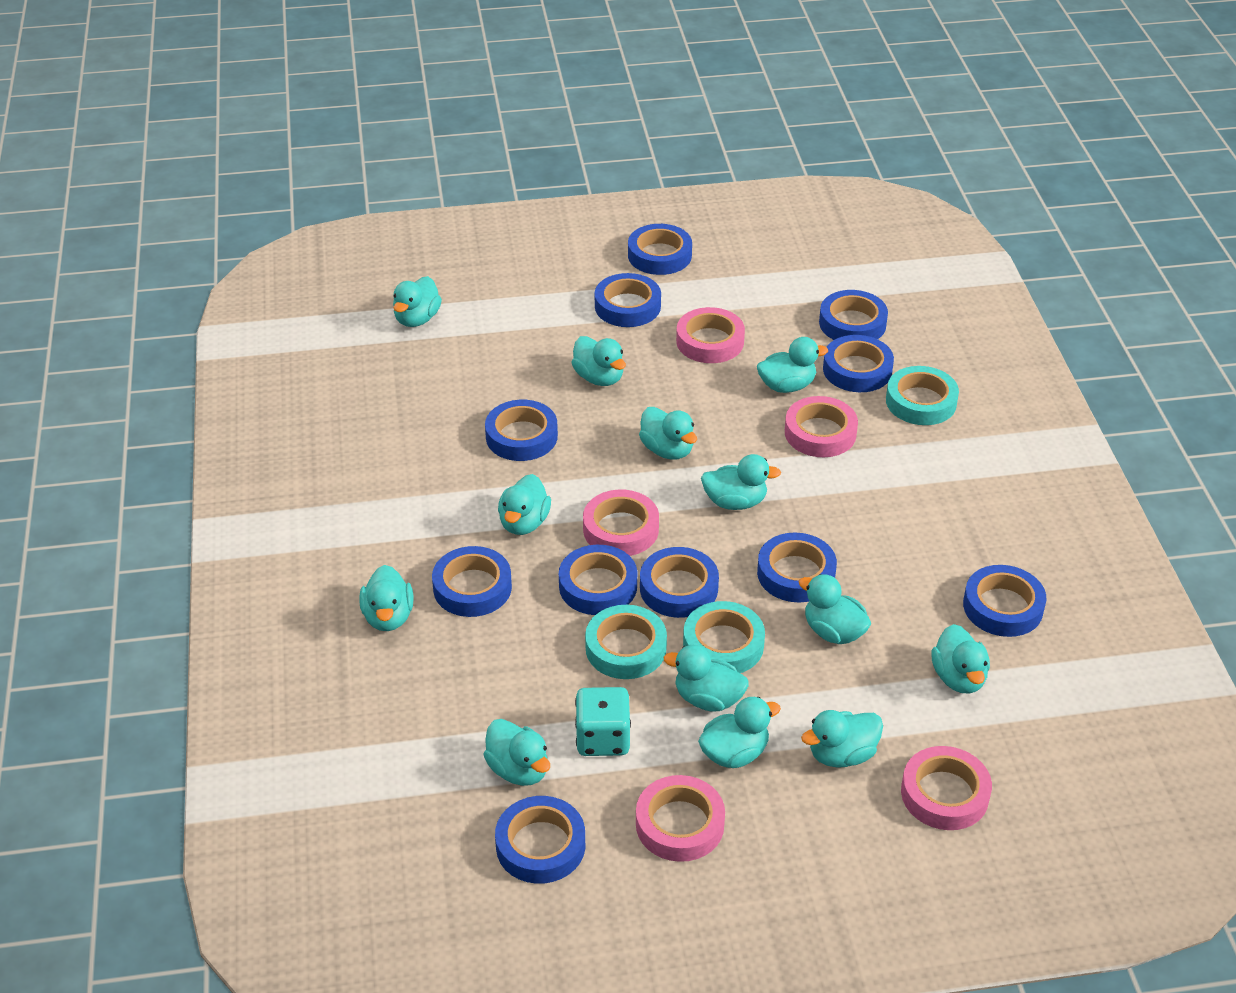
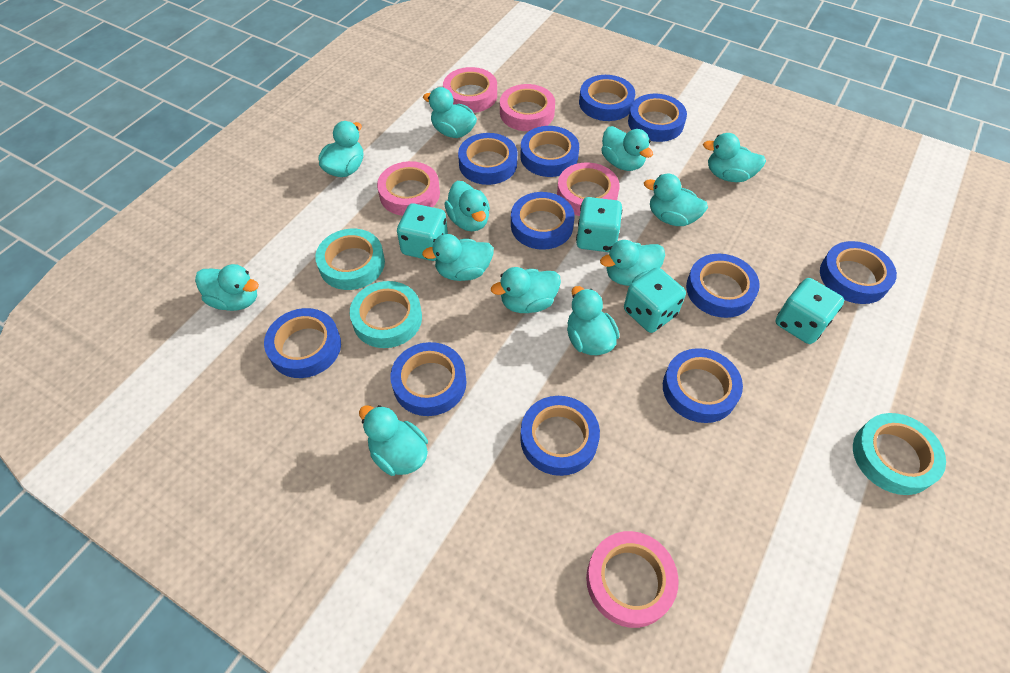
turquoise dice: 1 -> 4
turquoise duck: 13 -> 12

